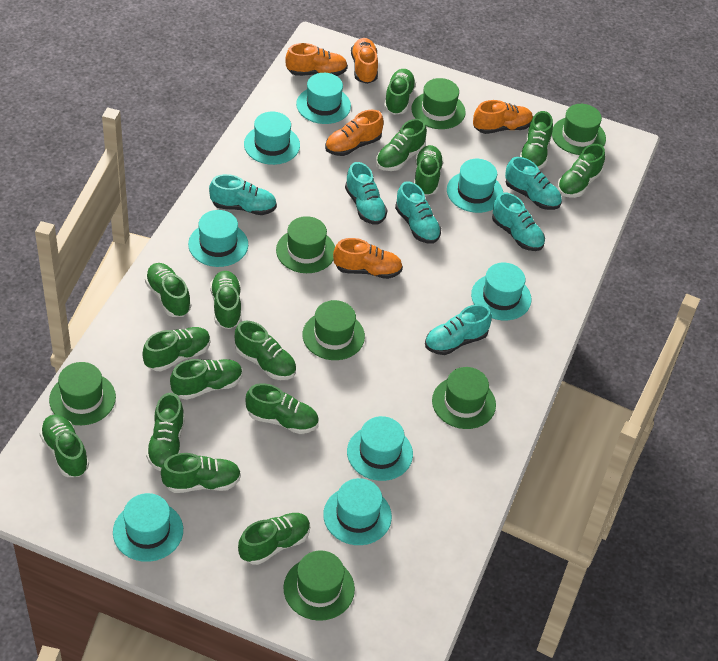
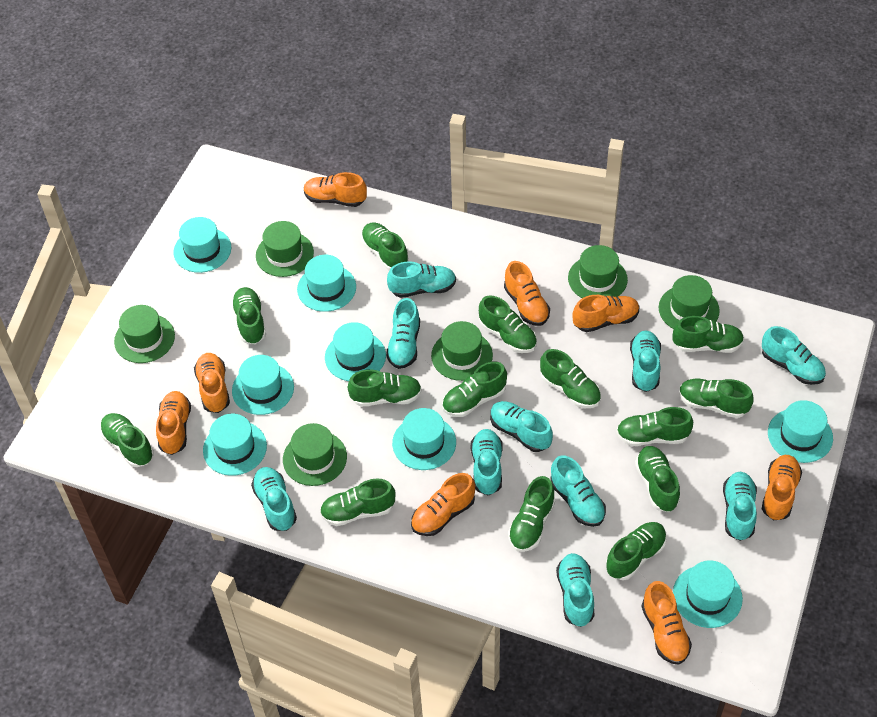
green hat: 7 -> 6
green shoe: 15 -> 14
orange shoe: 5 -> 8
turquoise shoe: 6 -> 10

